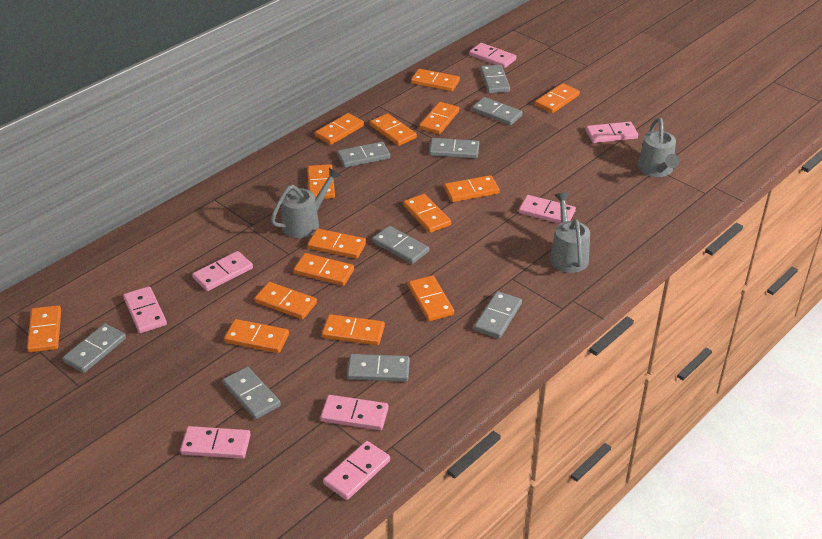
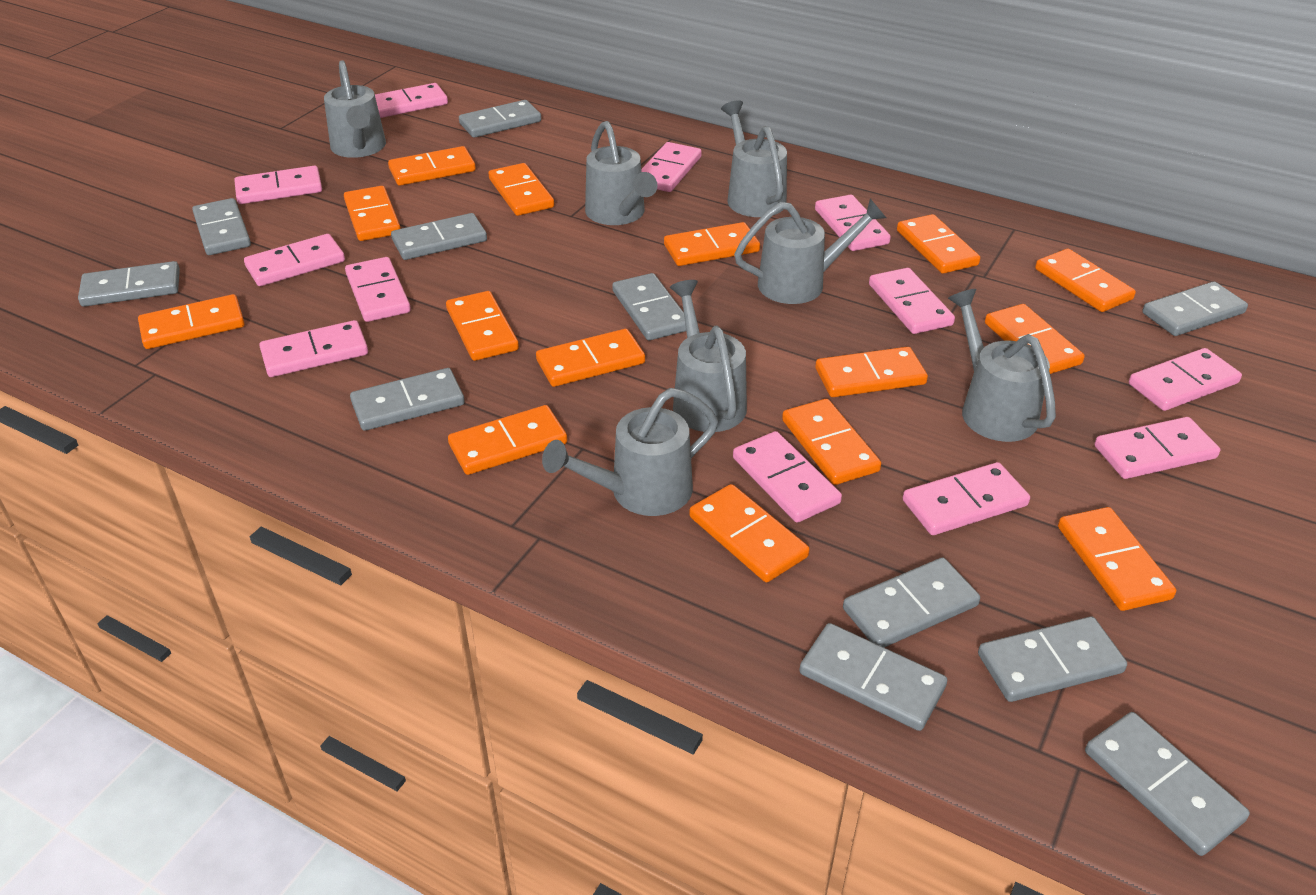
grey domino: 9 -> 11
grey watering can: 3 -> 7
pink domino: 8 -> 12

